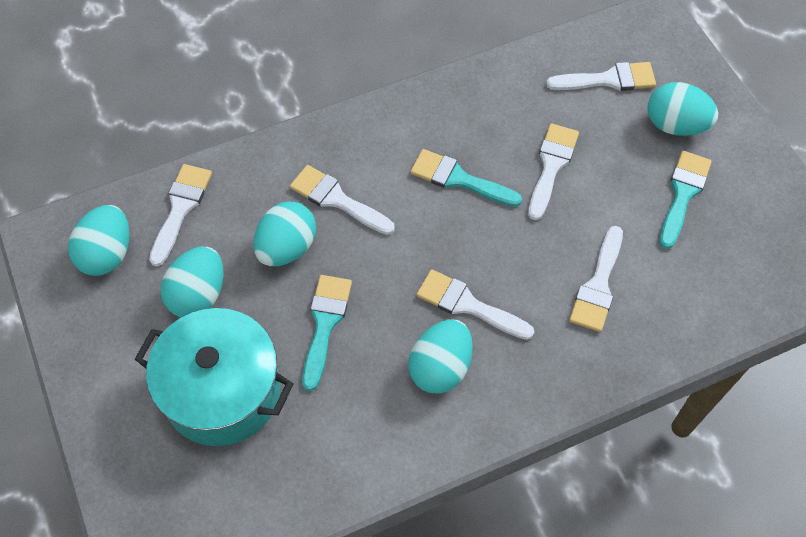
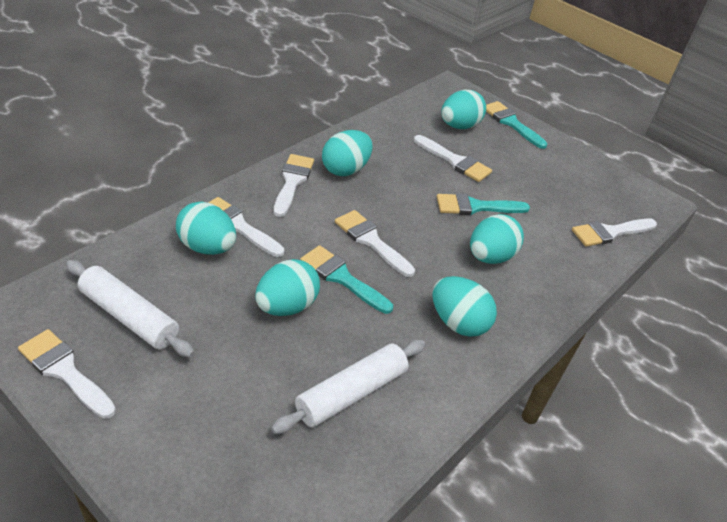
turquoise egg: 5 -> 6
turquoise pot: 1 -> 0
white rolling pin: 0 -> 2

